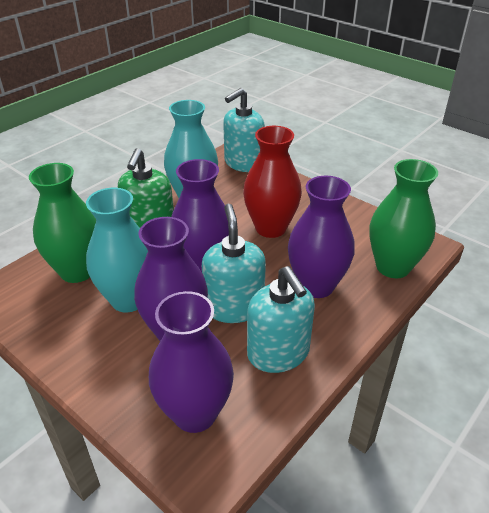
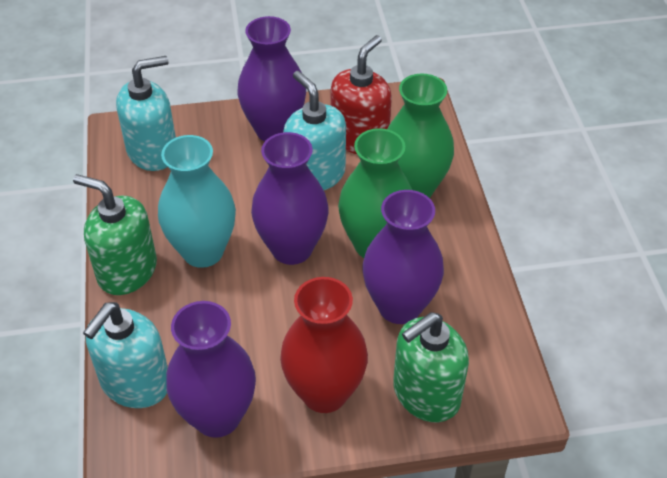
green soap dispenser: 1 -> 2
red soap dispenser: 0 -> 1
turquoise vase: 2 -> 1

